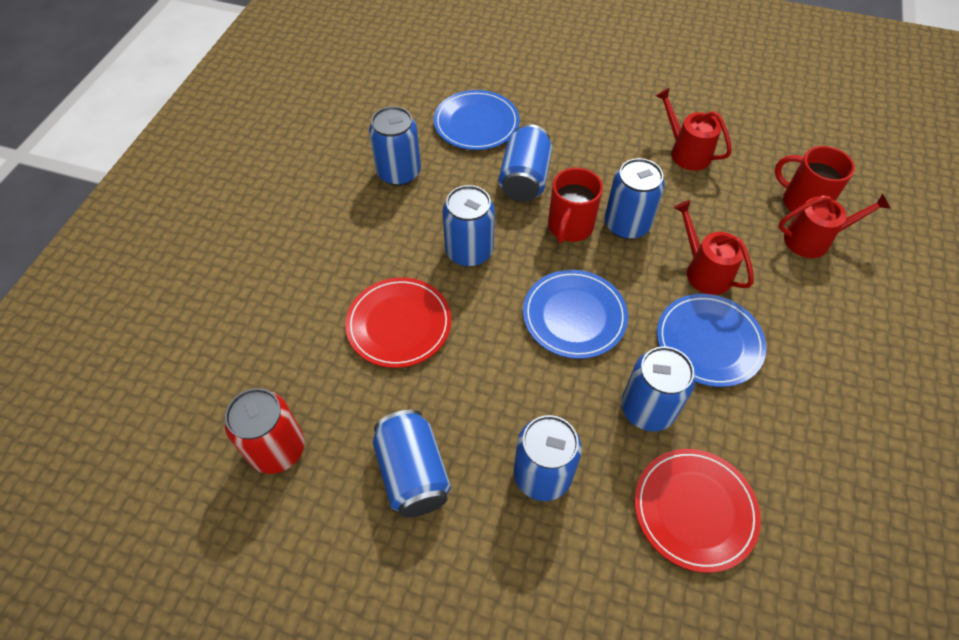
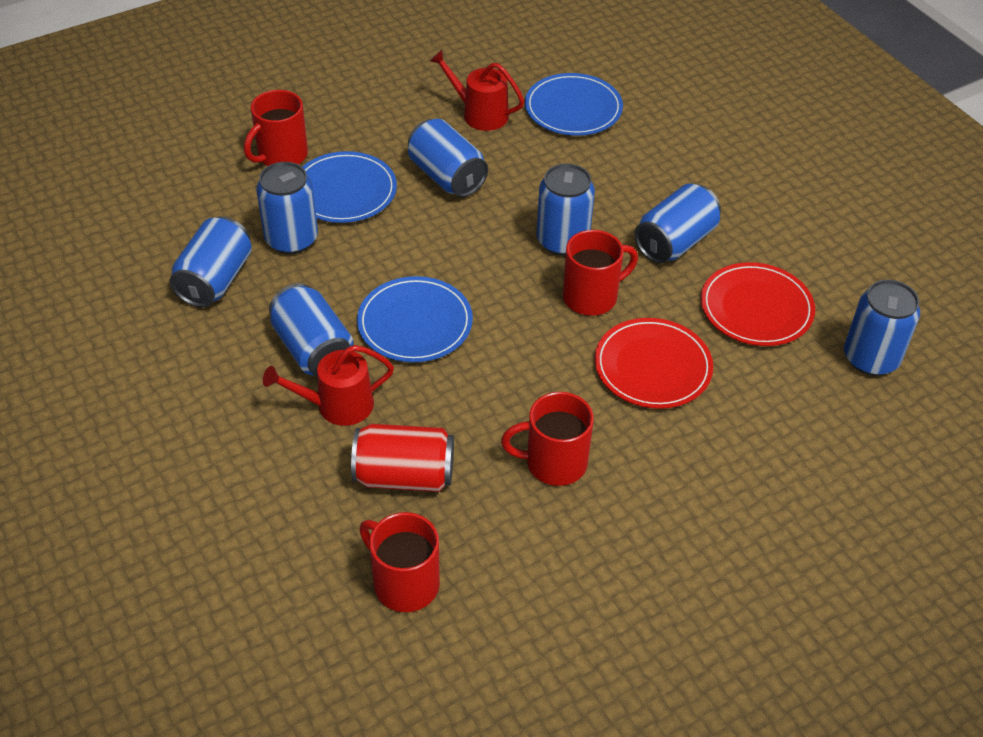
red mug: 2 -> 4
red watering can: 3 -> 2

